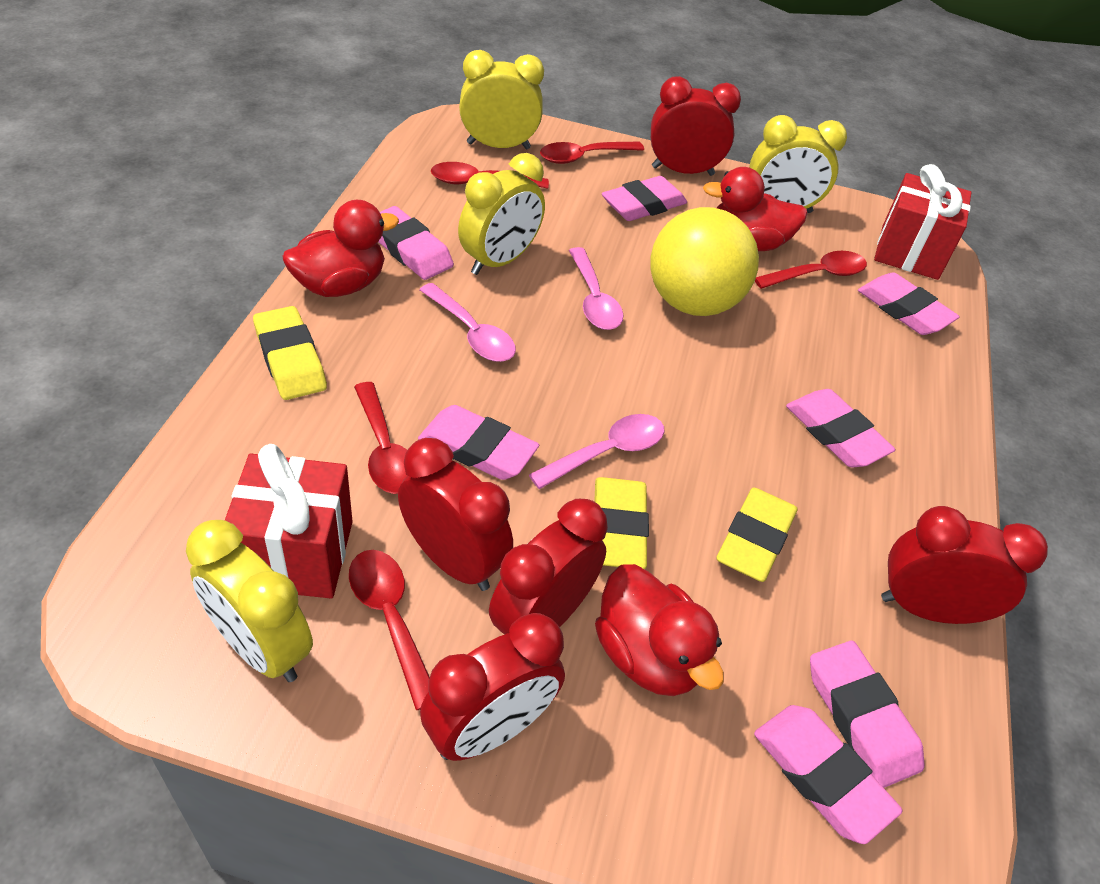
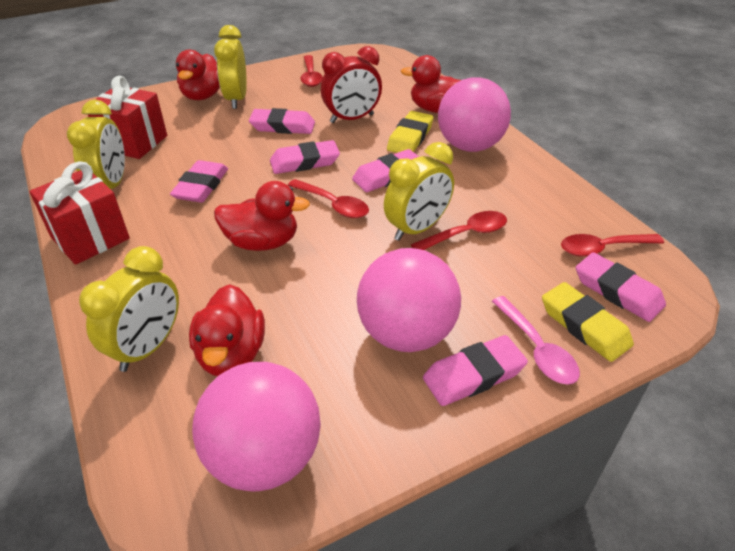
pink ball: 0 -> 3
pink eraser: 7 -> 6
pink spoon: 3 -> 1
red clock: 5 -> 1
red duck: 3 -> 4
red spoon: 5 -> 4
yellow ball: 1 -> 0
yellow eraser: 3 -> 2

